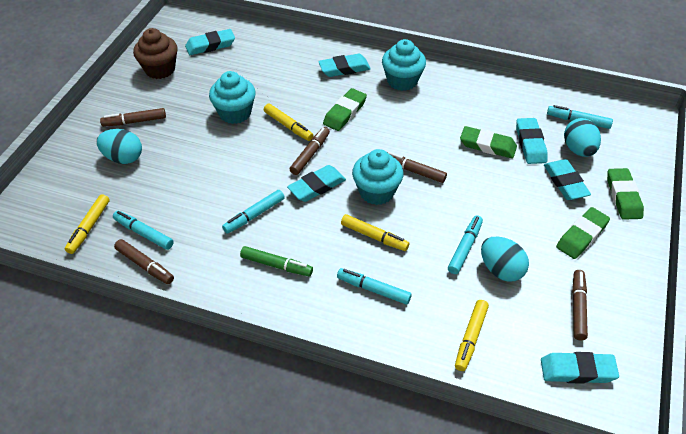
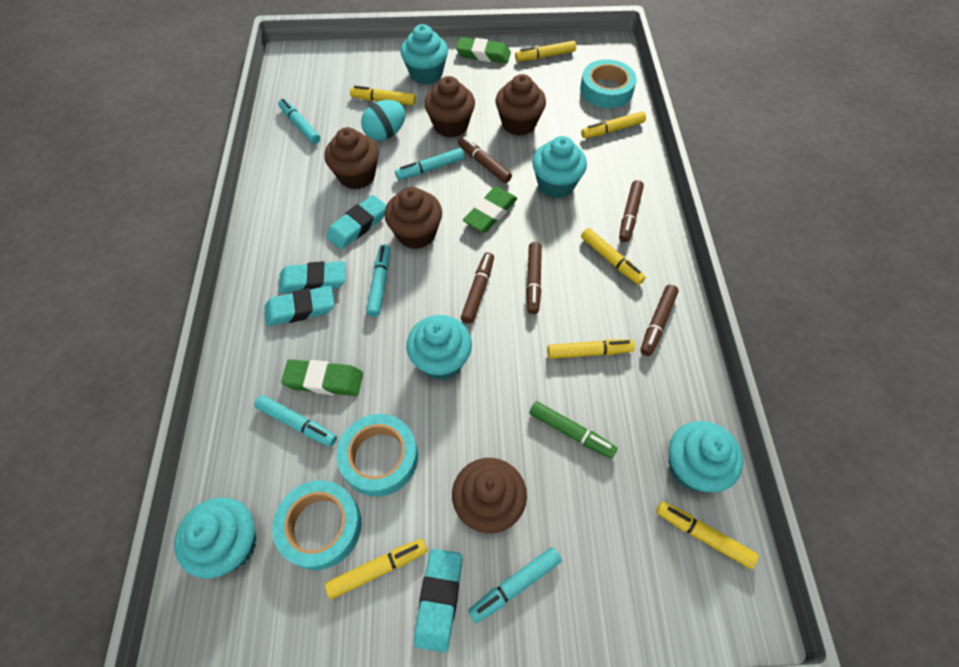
brown cupcake: 1 -> 5
green eraser: 4 -> 3
turquoise cupcake: 3 -> 5
turquoise egg: 3 -> 1
turquoise eraser: 6 -> 4
turquoise tape: 0 -> 3
yellow marker: 4 -> 7

